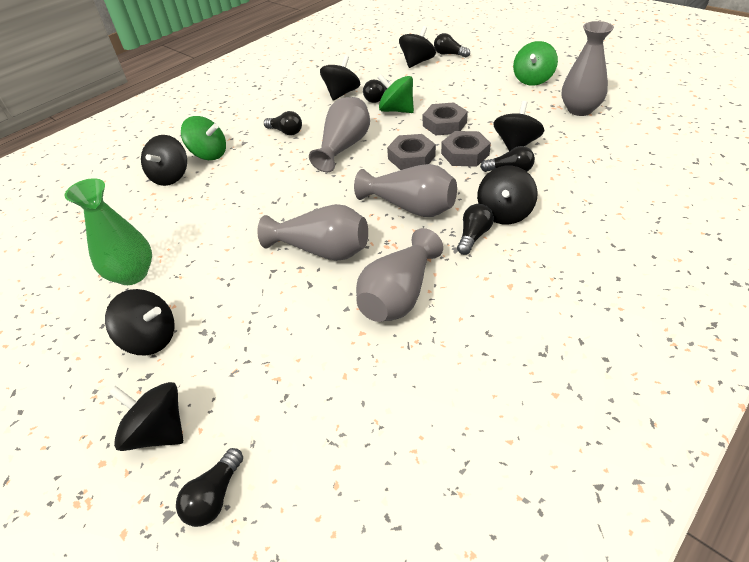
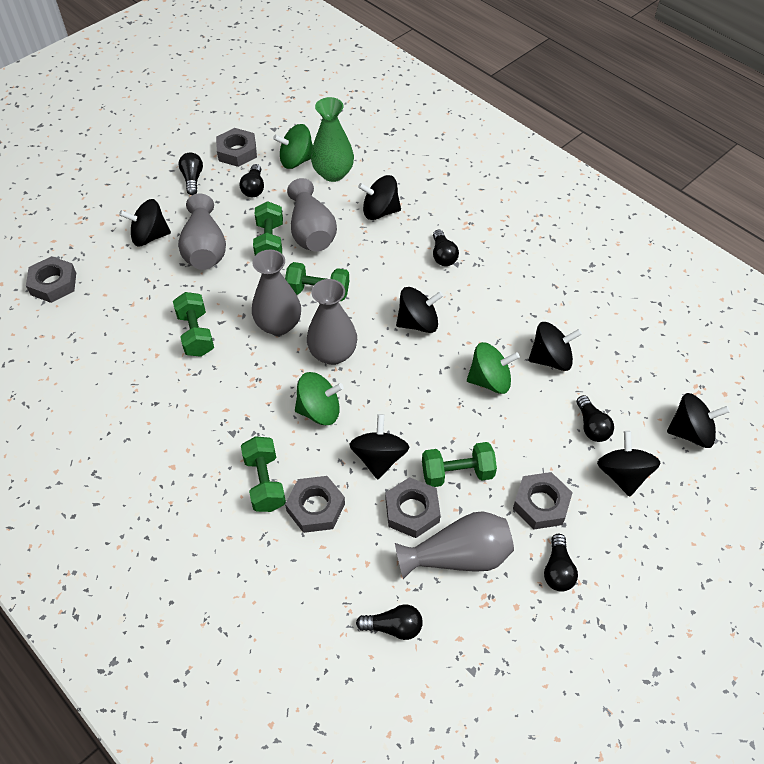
green dumbbell: 0 -> 5
grey nut: 3 -> 5

